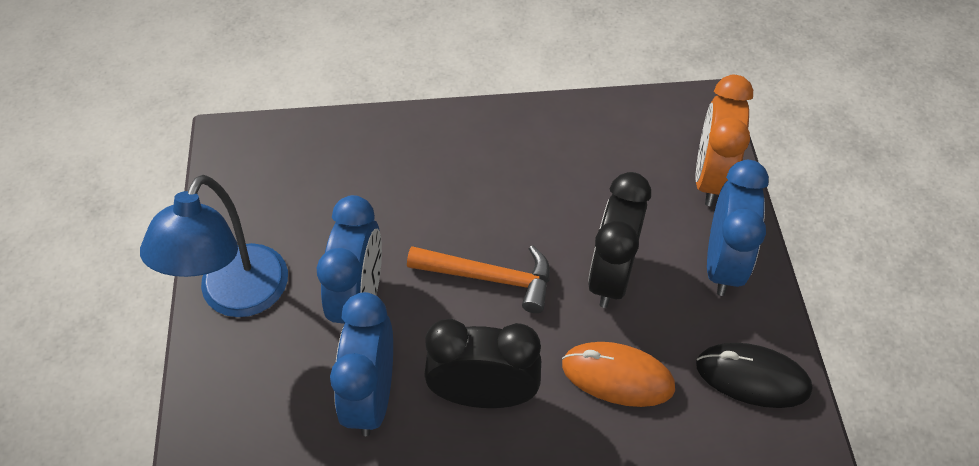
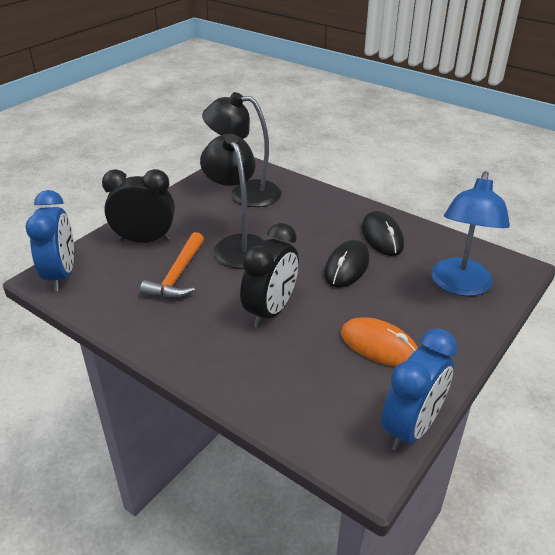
black lamp: 0 -> 2
black mouse: 1 -> 2
blue clock: 3 -> 2
orange clock: 1 -> 0

